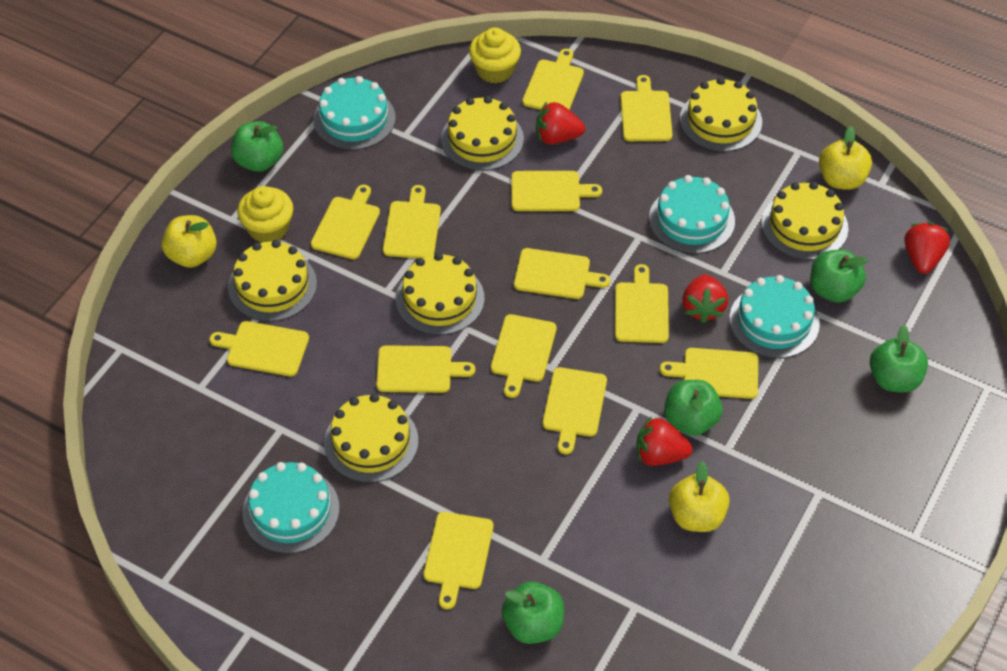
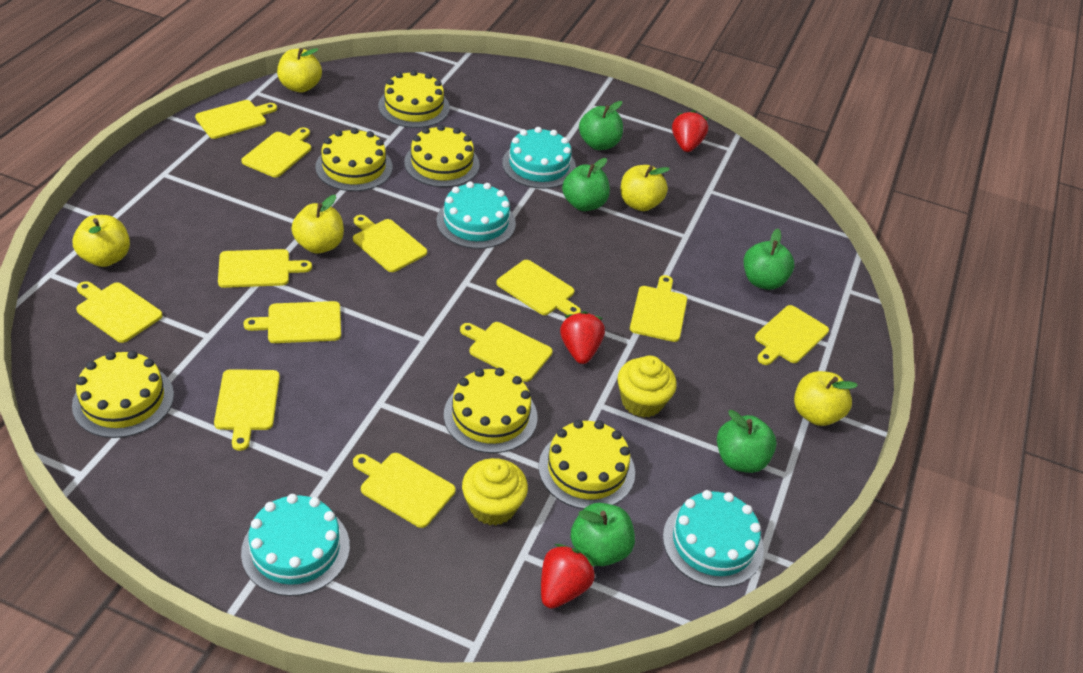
red strawberry: 4 -> 3
yellow apple: 3 -> 5
yellow cutting board: 13 -> 12

